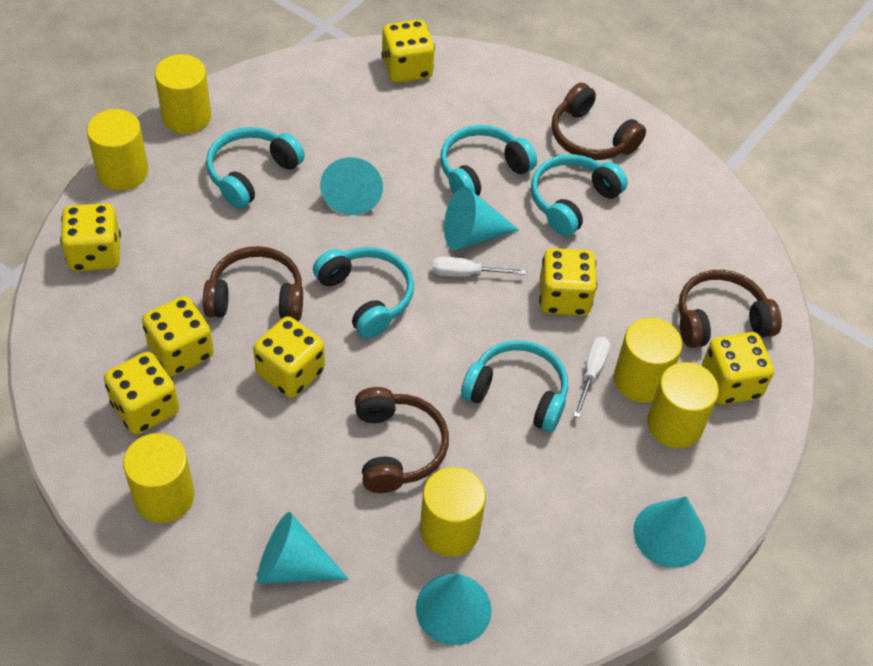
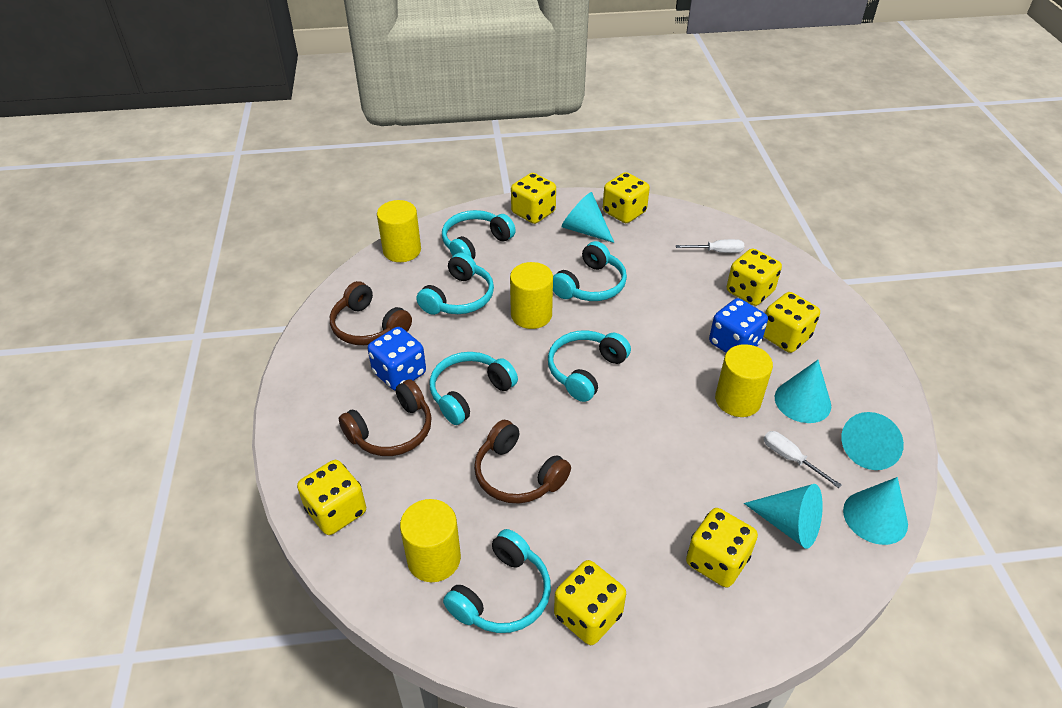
blue dice: 0 -> 2
brown headphones: 4 -> 3
turquoise headphones: 5 -> 6
yellow cylinder: 6 -> 4

